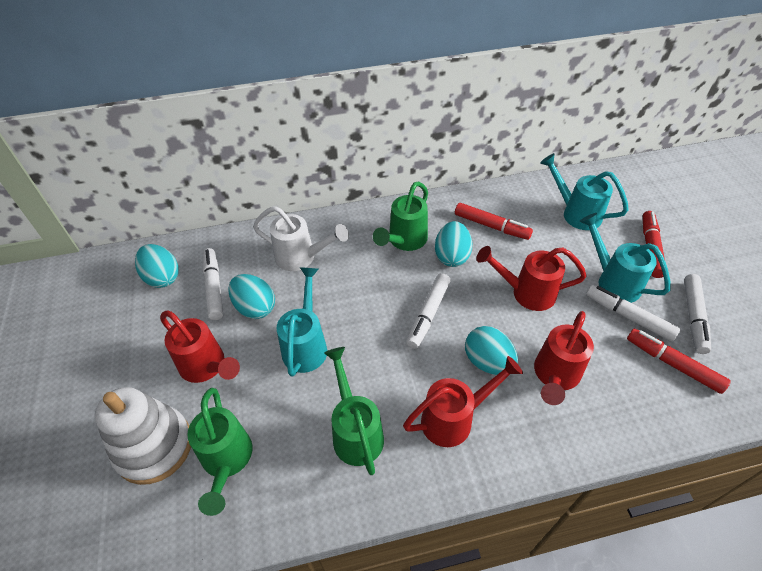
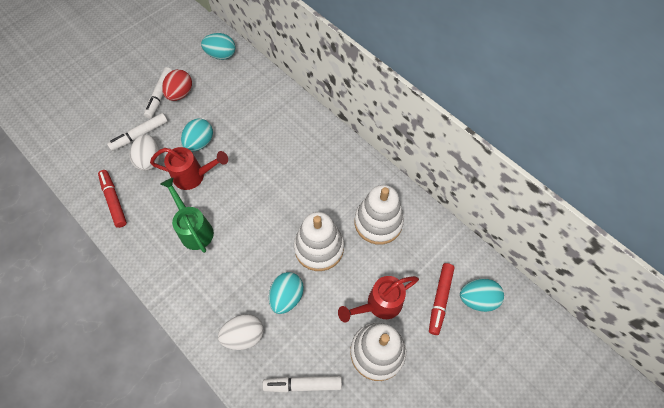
green watering can: 3 -> 1
red egg: 0 -> 1
red marker: 3 -> 2
red watering can: 4 -> 2
turquoise watering can: 3 -> 0
white egg: 0 -> 2
white marker: 4 -> 3
white stacking toy: 1 -> 3
white watering can: 1 -> 0

